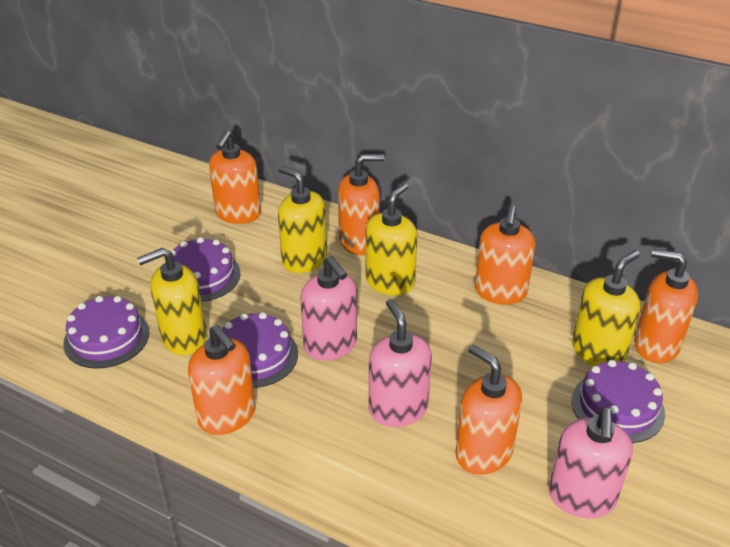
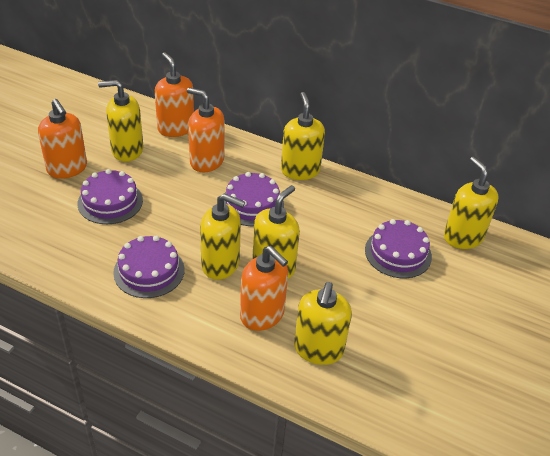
orange soap dispenser: 6 -> 4
pink soap dispenser: 3 -> 0
yellow soap dispenser: 4 -> 6

